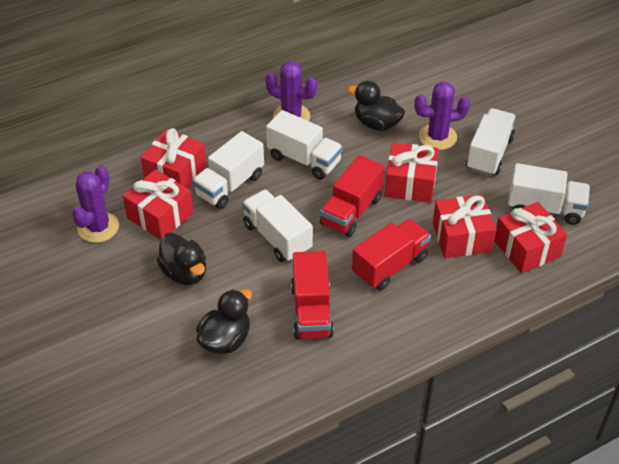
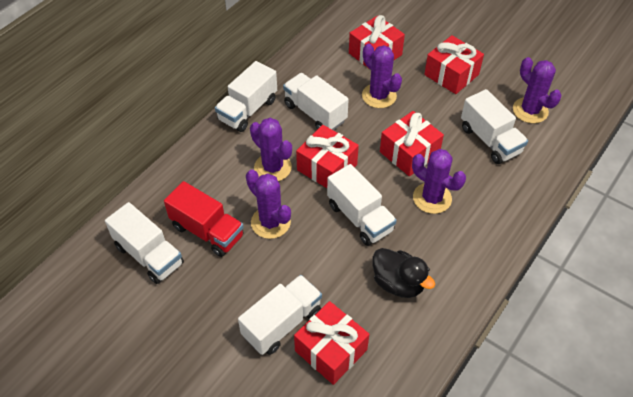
black duck: 3 -> 1
purple cactus: 3 -> 5
red truck: 3 -> 1
white truck: 5 -> 6

